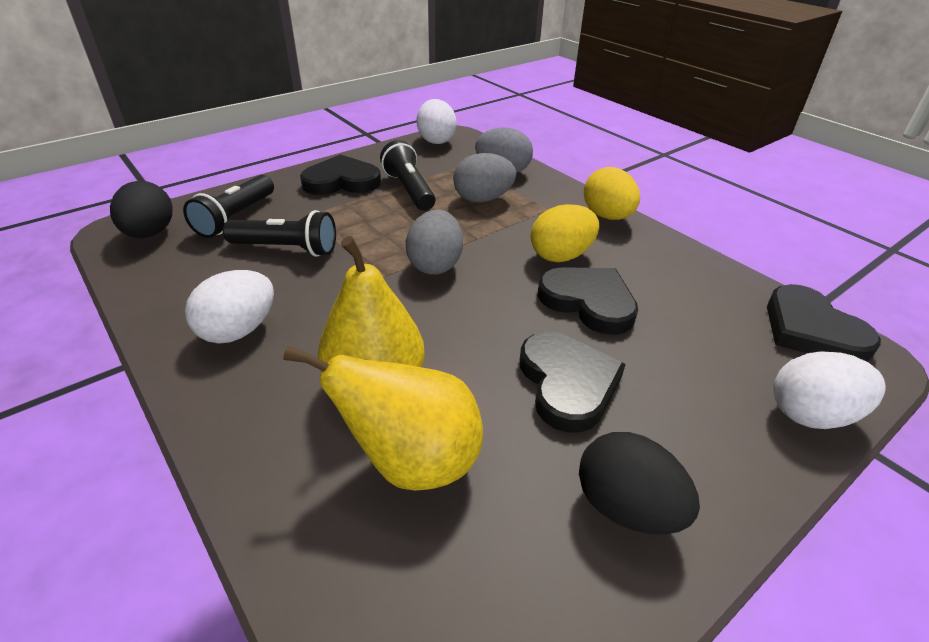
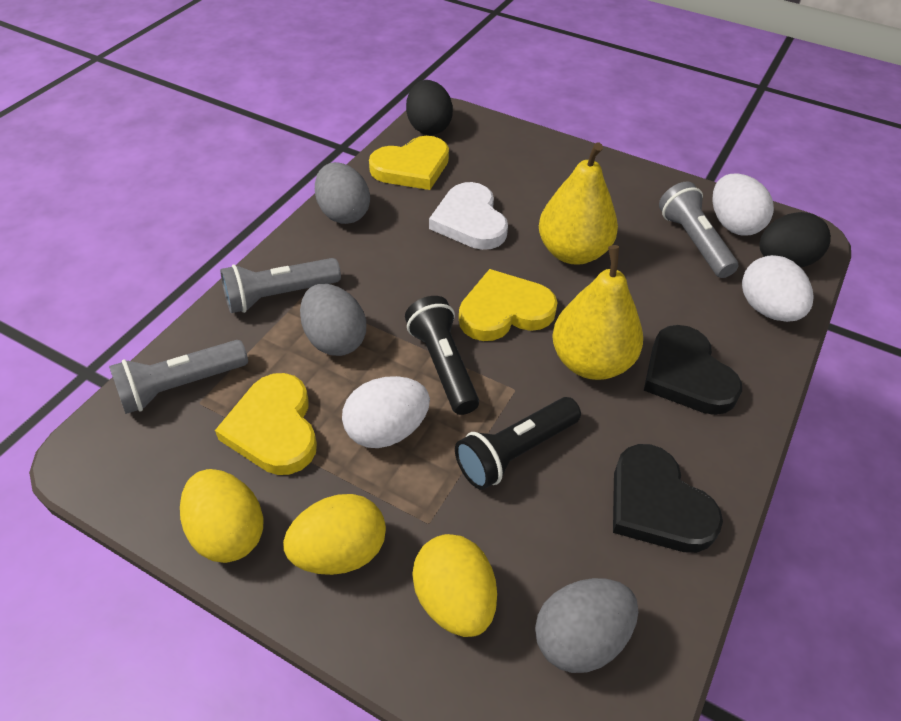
black flashlight: 3 -> 2
black heart: 4 -> 2
grey flashlight: 0 -> 3
white heart: 0 -> 1
yellow egg: 2 -> 3
yellow heart: 0 -> 3

